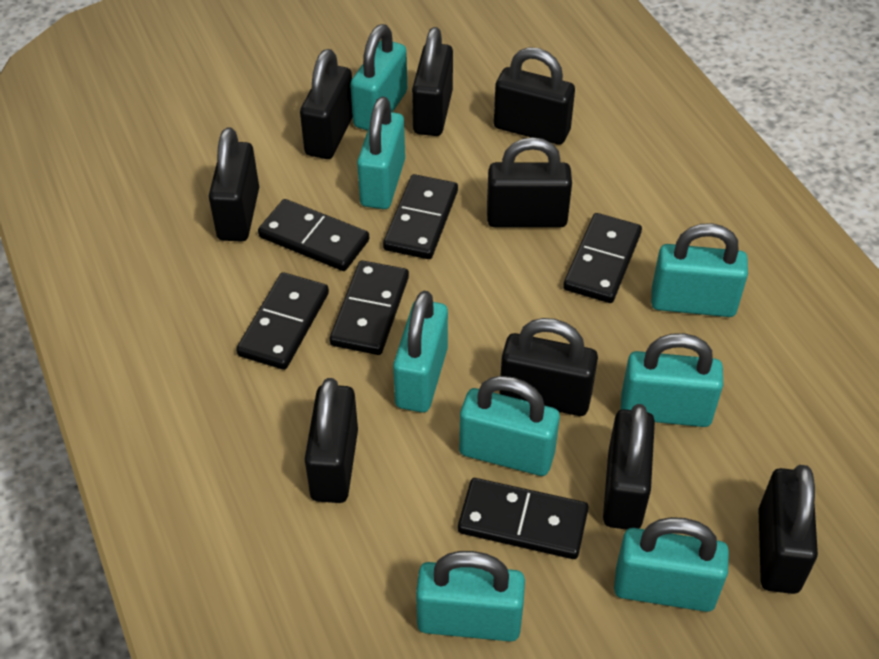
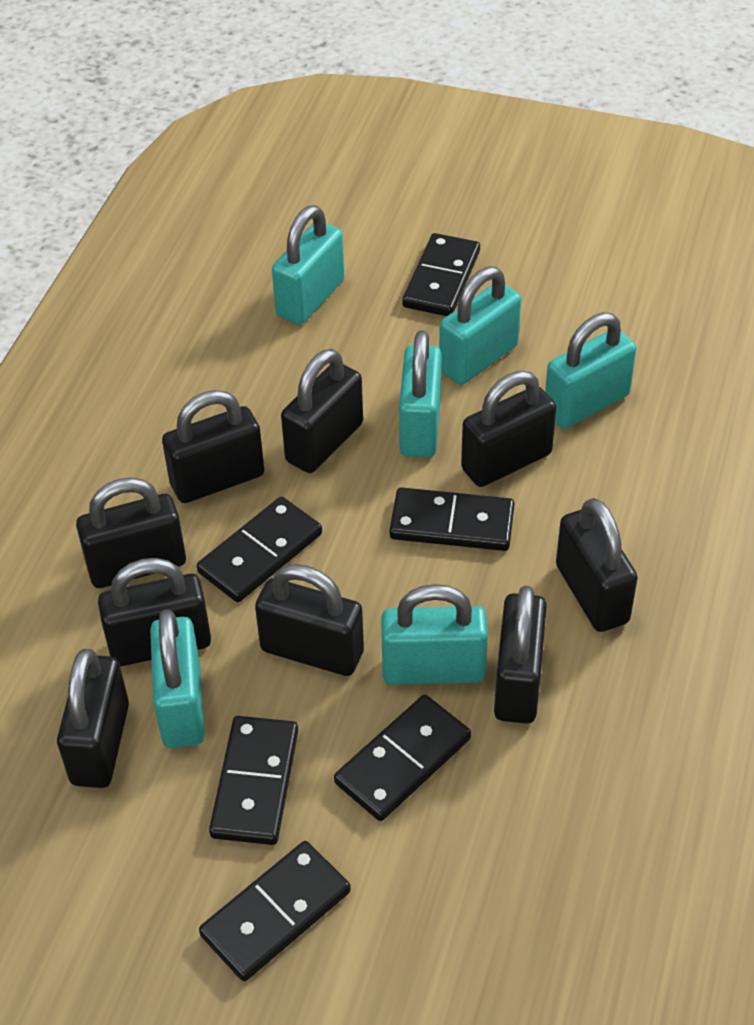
turquoise padlock: 8 -> 6

